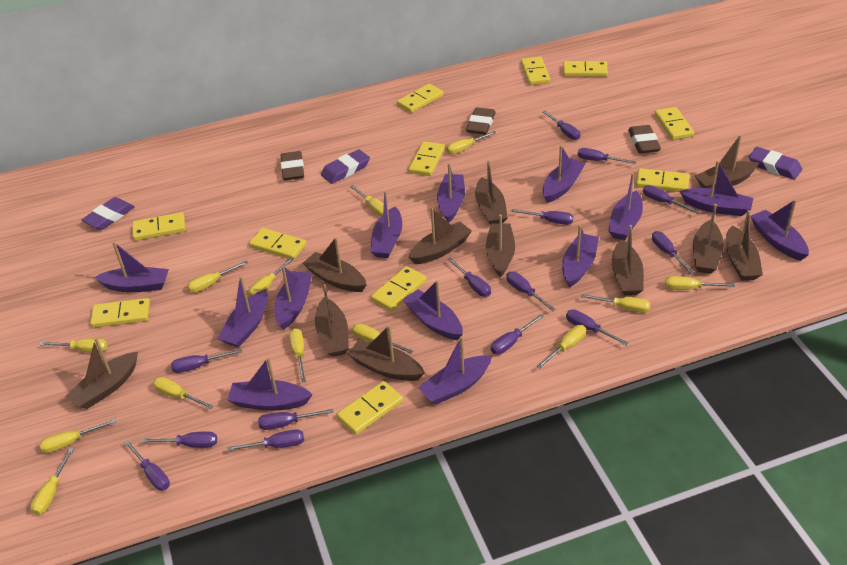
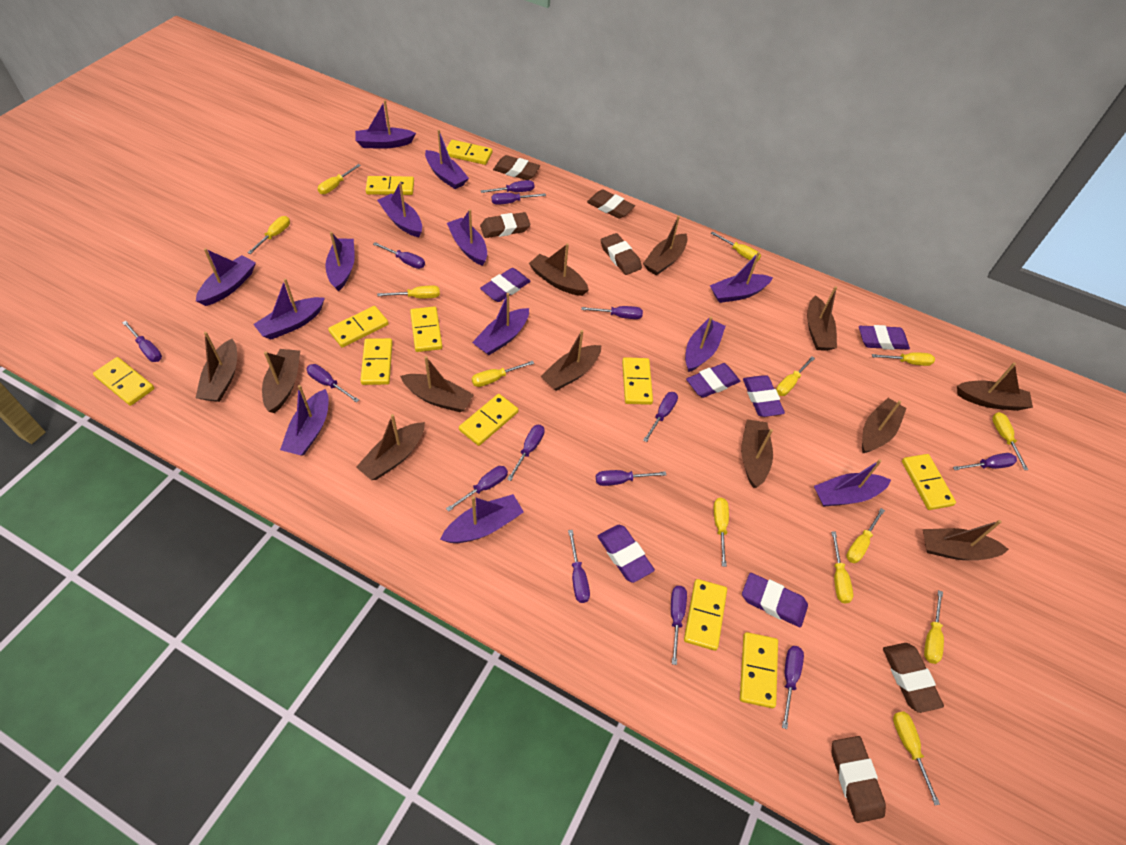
brown boat: 11 -> 12
brown eraser: 3 -> 6
purple eraser: 3 -> 6

